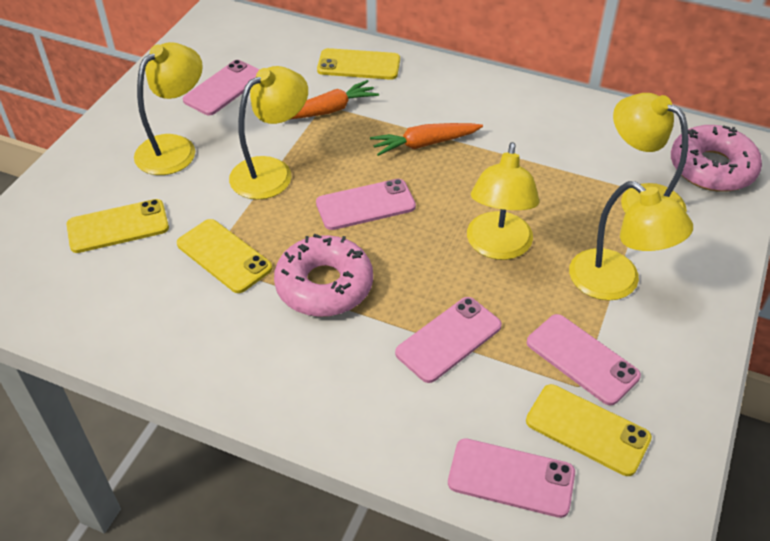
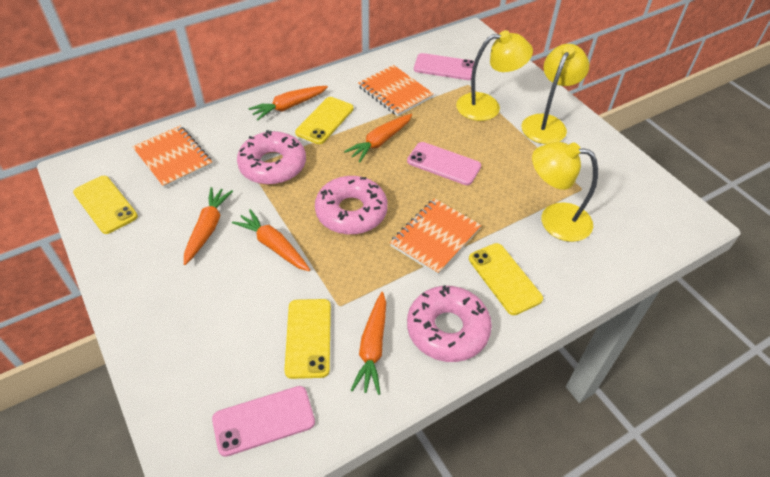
orange carrot: 2 -> 5
orange notebook: 0 -> 3
pink donut: 2 -> 3
pink phone: 5 -> 3
yellow lamp: 5 -> 3

